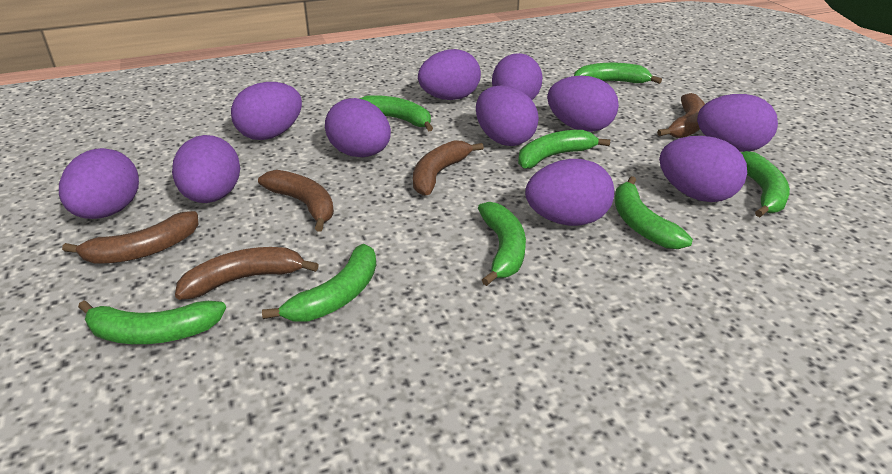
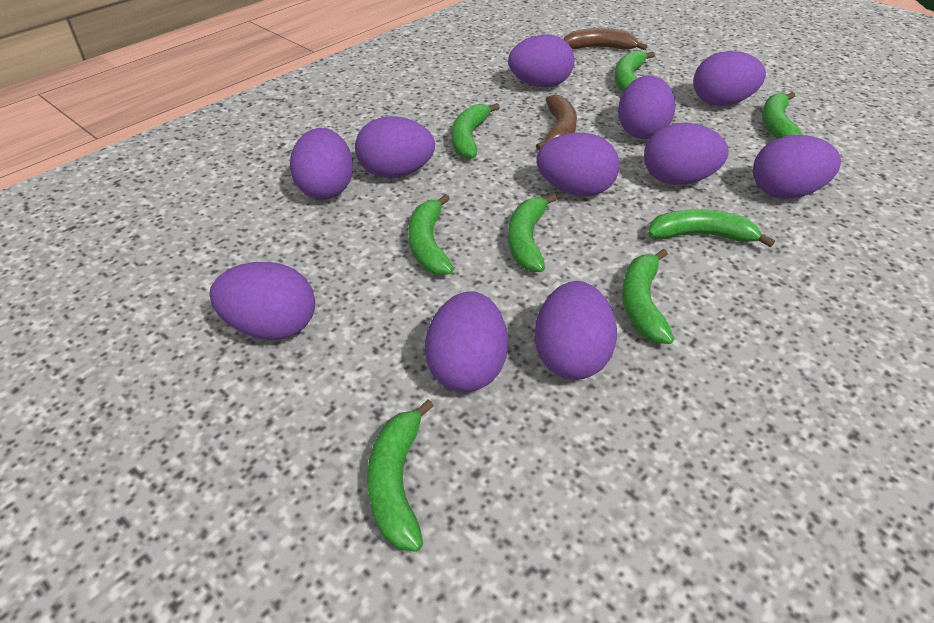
brown banana: 5 -> 2

